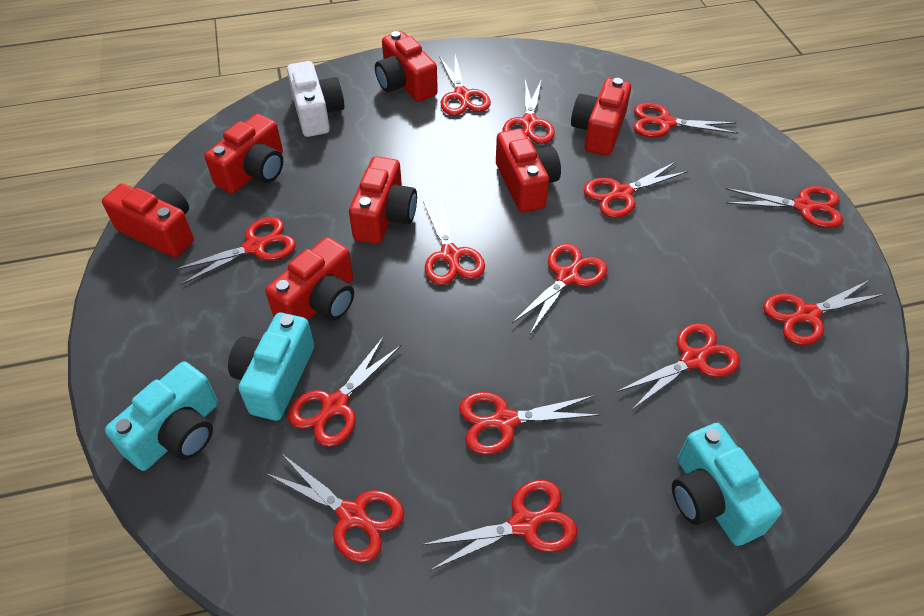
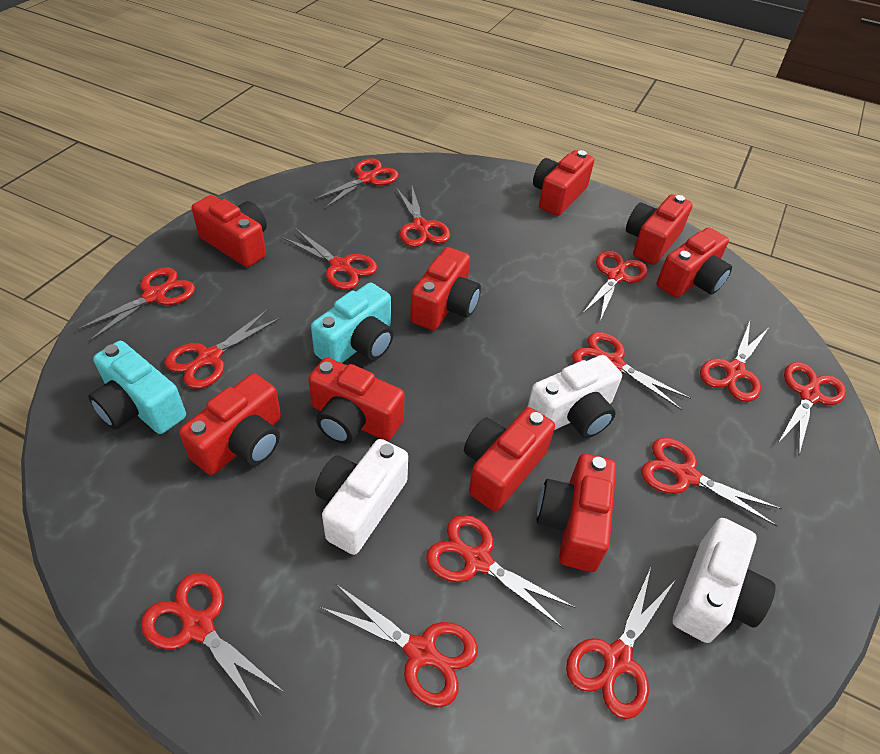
red camera: 7 -> 9
turquoise camera: 3 -> 2
white camera: 1 -> 3

